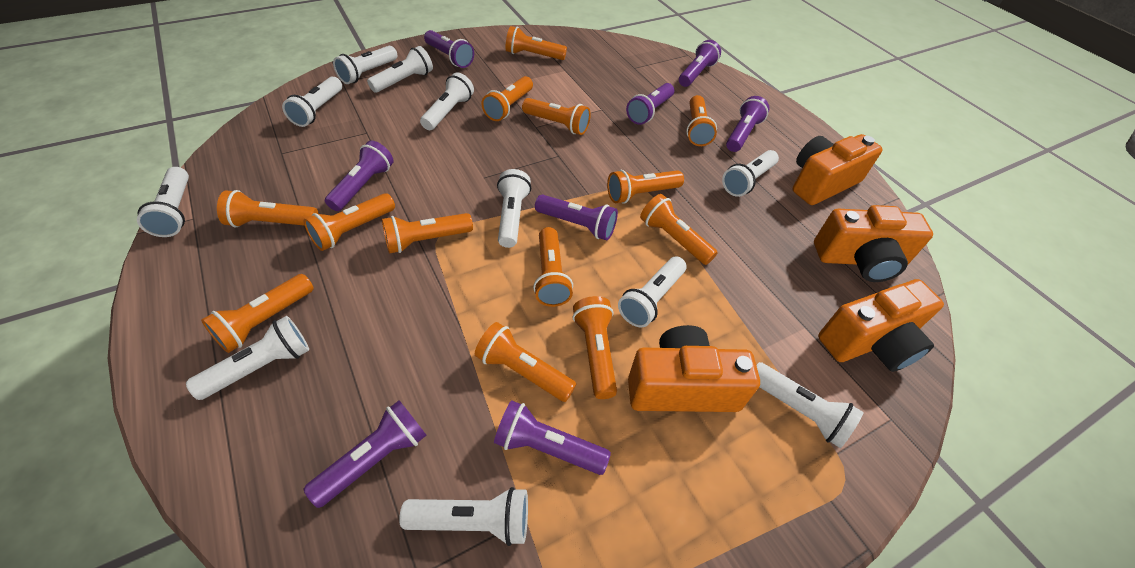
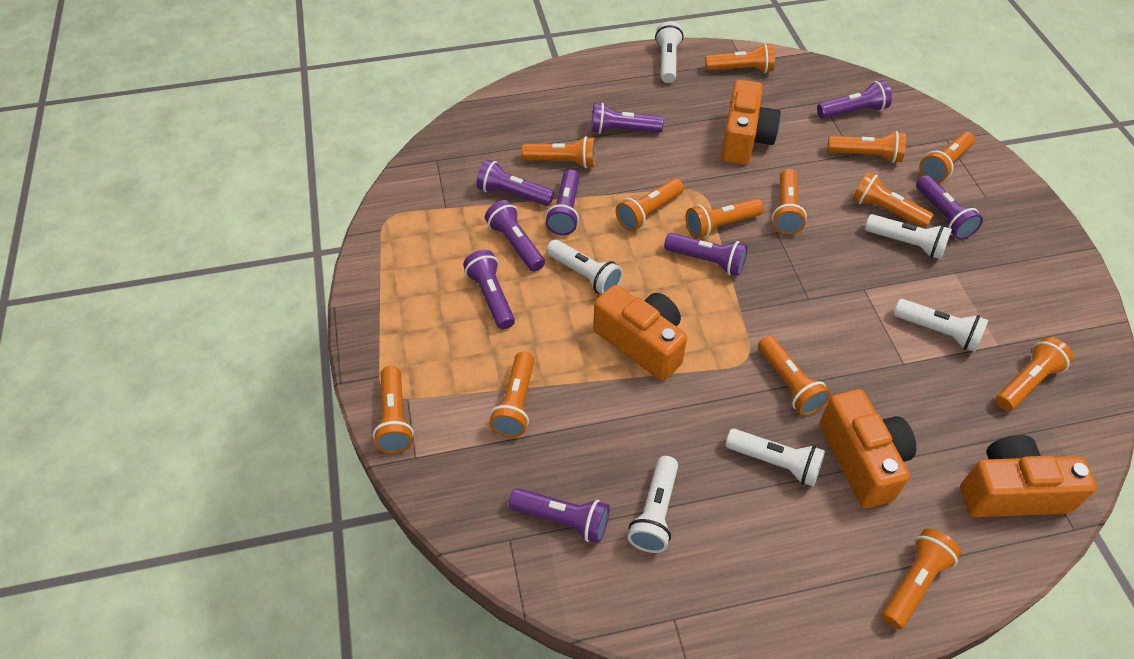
purple flashlight: 8 -> 9
white flashlight: 11 -> 6

